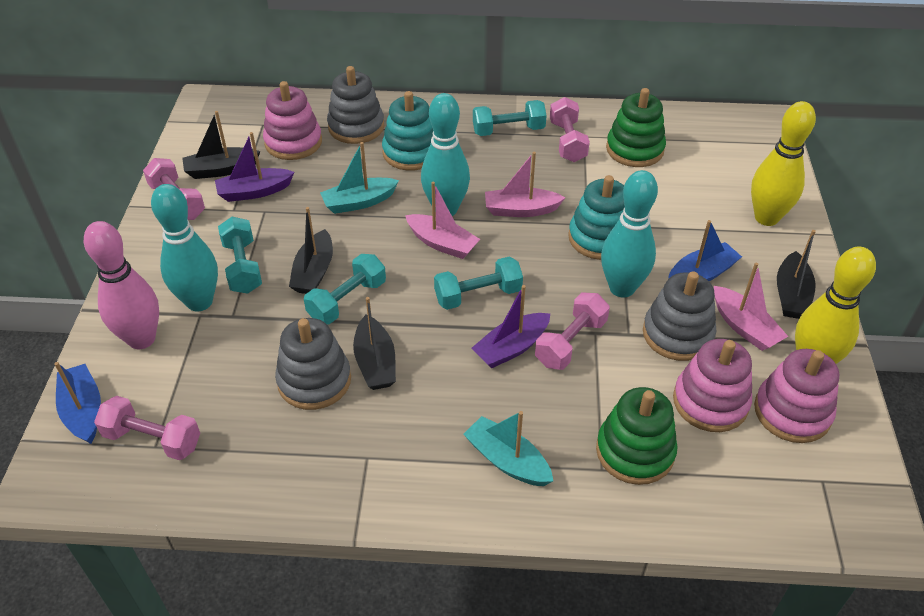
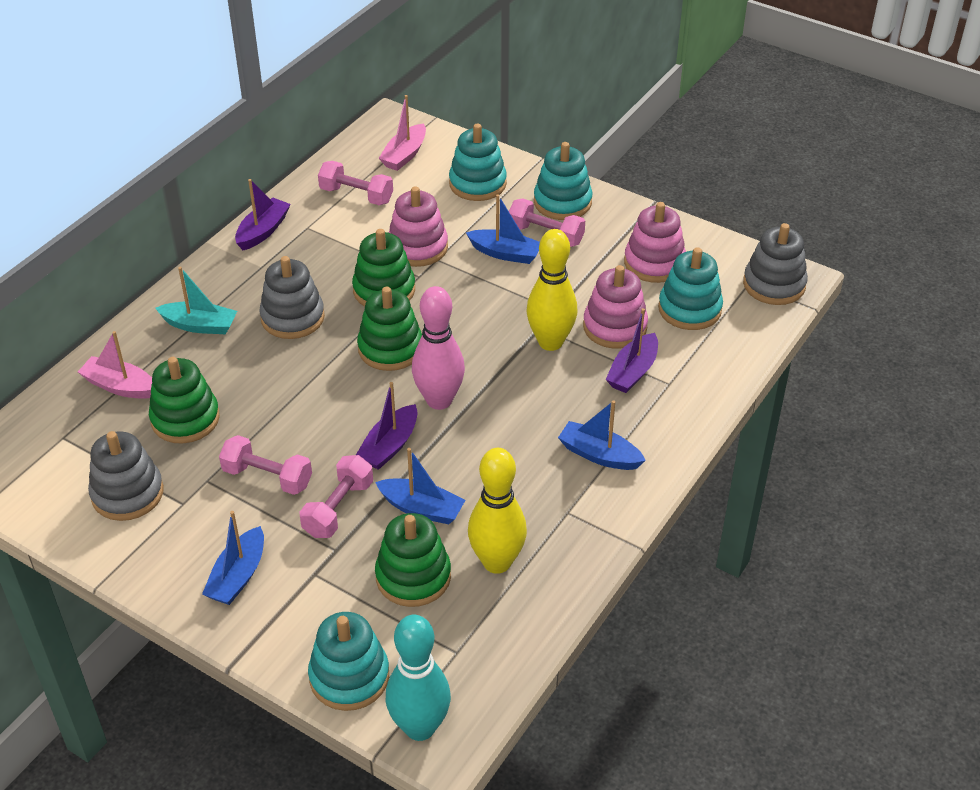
black boat: 4 -> 0
blue boat: 2 -> 4
green stacking toy: 2 -> 4
pink boat: 3 -> 2
purple boat: 2 -> 3
turquoise boat: 2 -> 1
turquoise bowling pin: 3 -> 1
turquoise dumbbell: 4 -> 0
turquoise stacking toy: 2 -> 4

